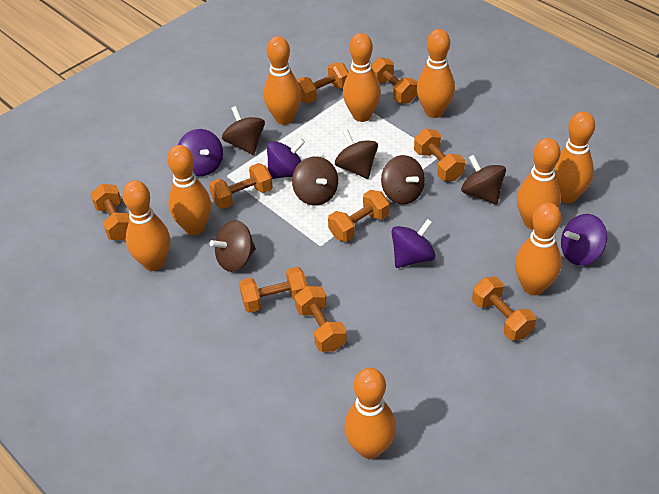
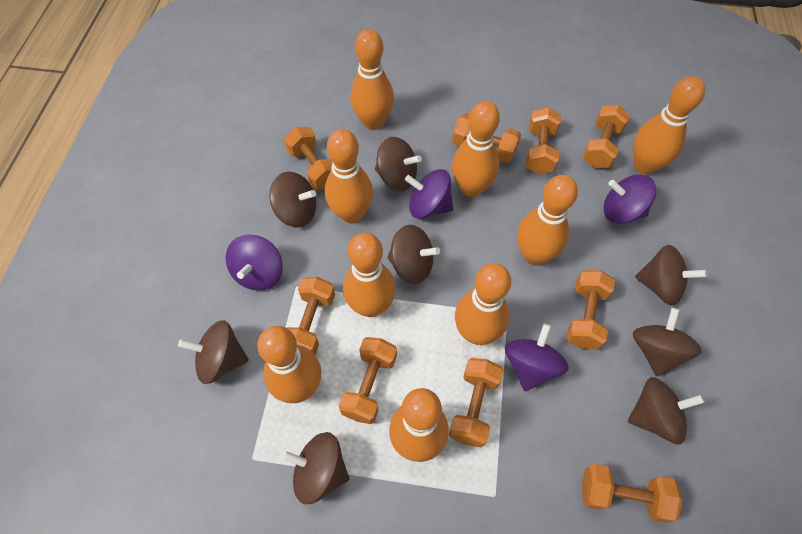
brown spinning top: 6 -> 8

